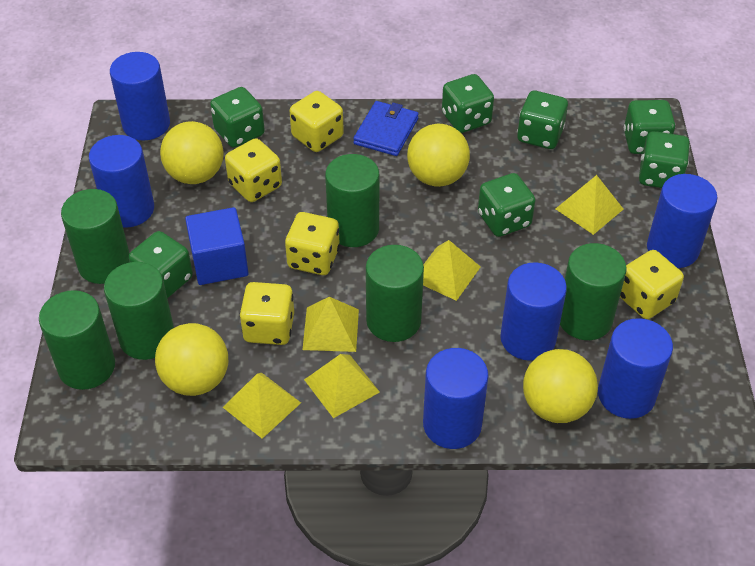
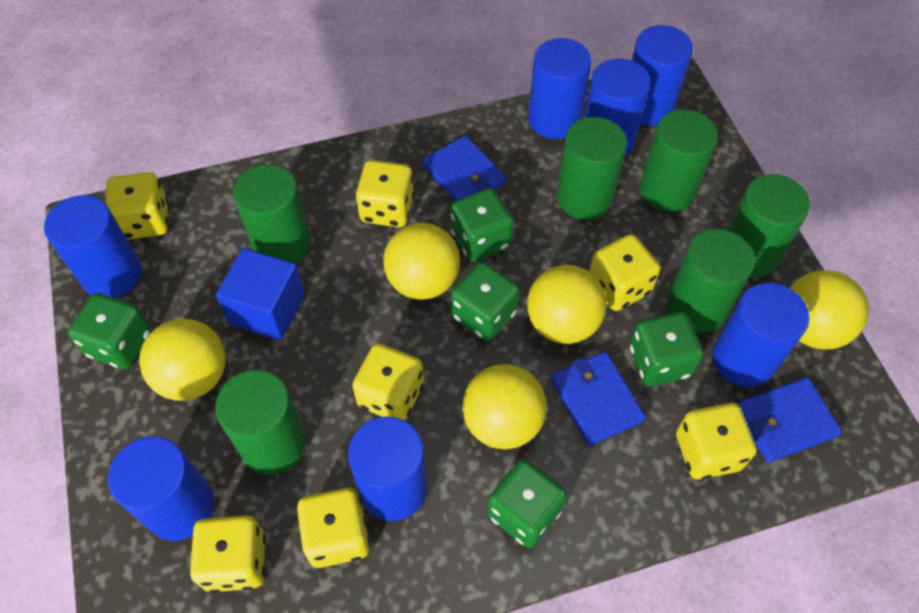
blue cylinder: 6 -> 7
blue wallet: 1 -> 3
green dice: 7 -> 5
yellow ball: 4 -> 5
yellow dice: 5 -> 7
yellow pyramid: 5 -> 0

